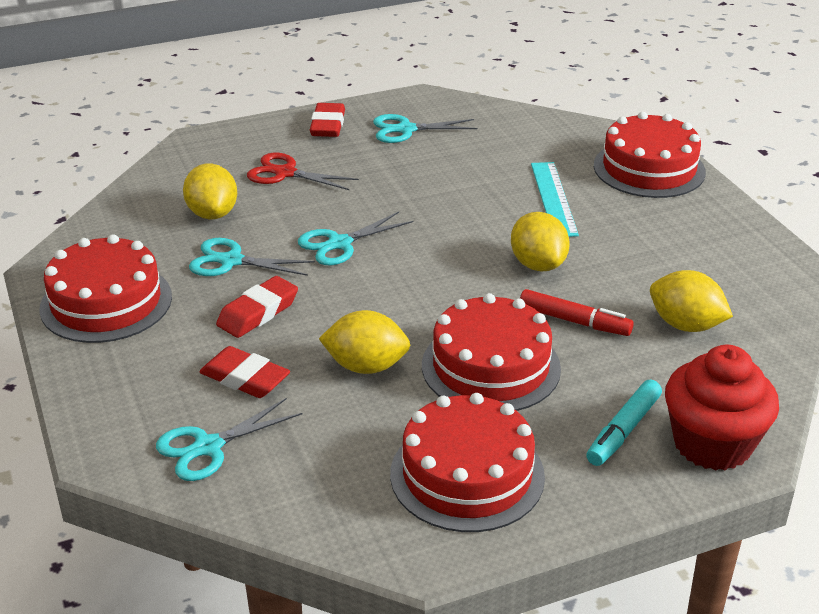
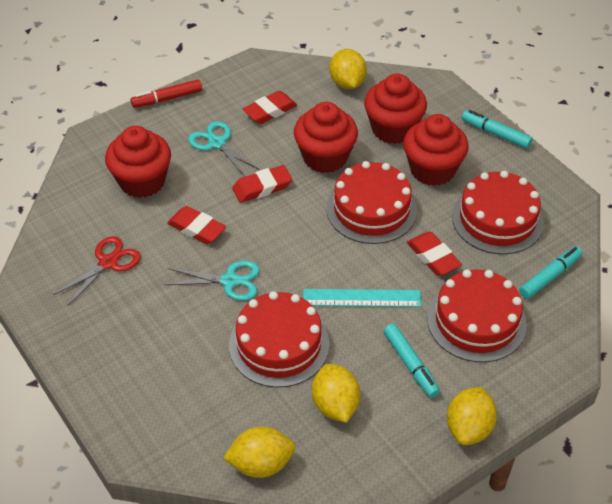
red cupcake: 1 -> 4
red eraser: 3 -> 4
turquoise marker: 1 -> 3
turquoise scissors: 4 -> 2

